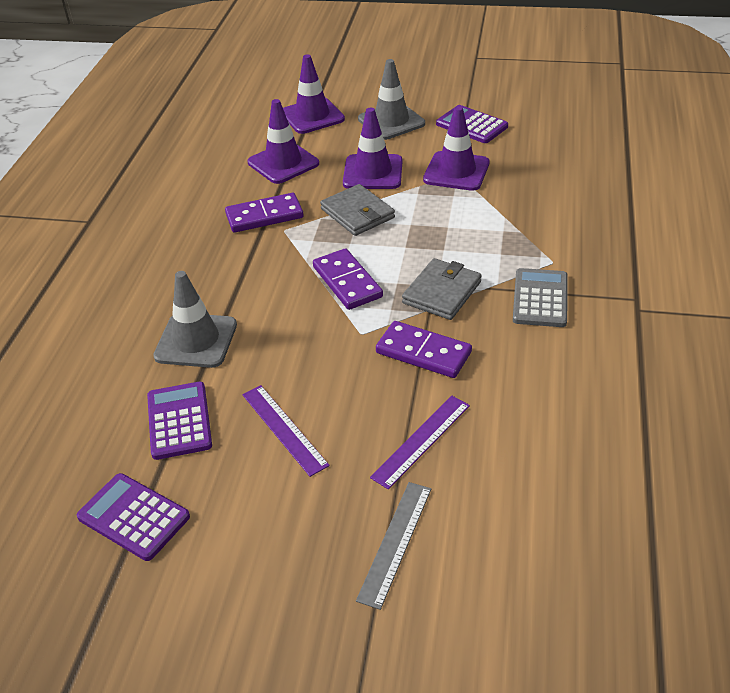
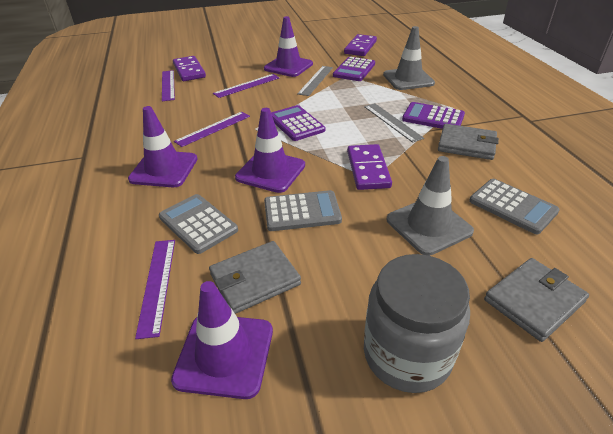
grey calculator: 1 -> 3
grey jar: 0 -> 1
grey ruler: 1 -> 2
grey wallet: 2 -> 3
purple ruler: 2 -> 4

